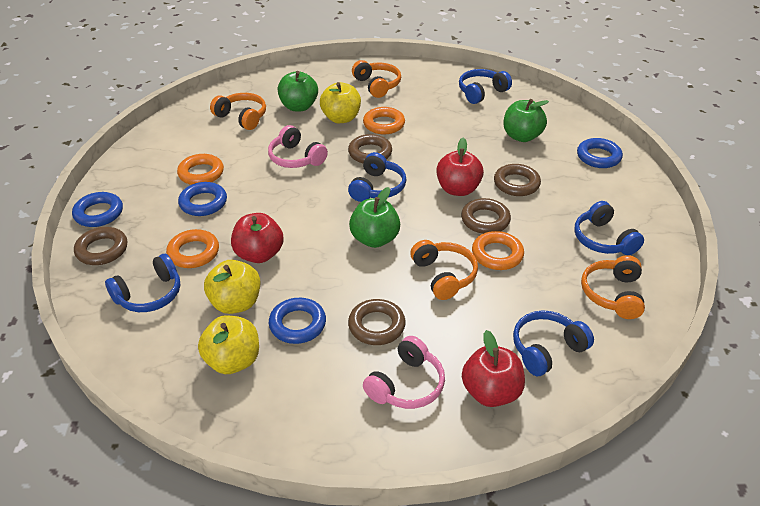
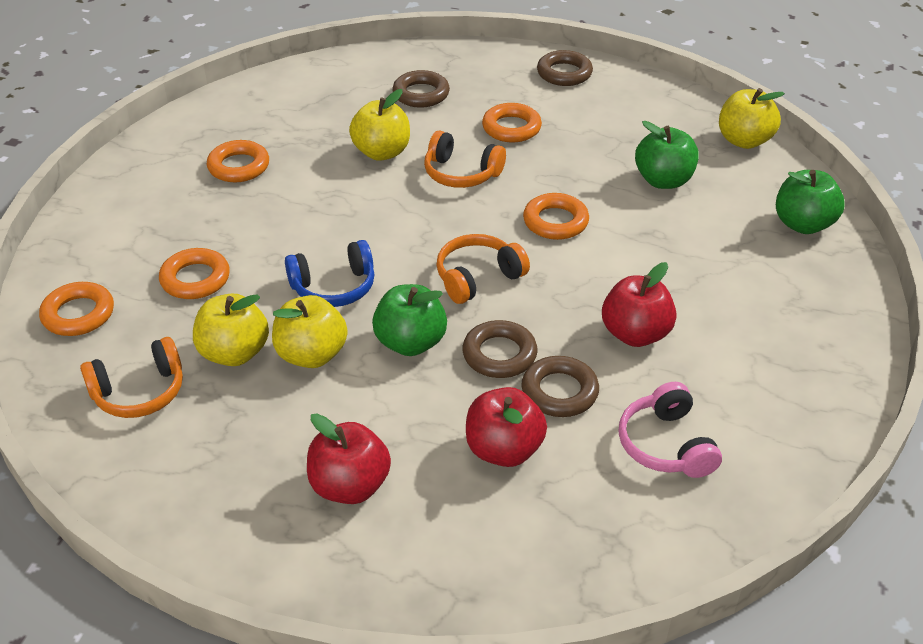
blue headphones: 5 -> 1
blue ring: 4 -> 0
brown ring: 5 -> 4
orange headphones: 4 -> 3
orange ring: 4 -> 5
pink headphones: 2 -> 1
yellow apple: 3 -> 4

